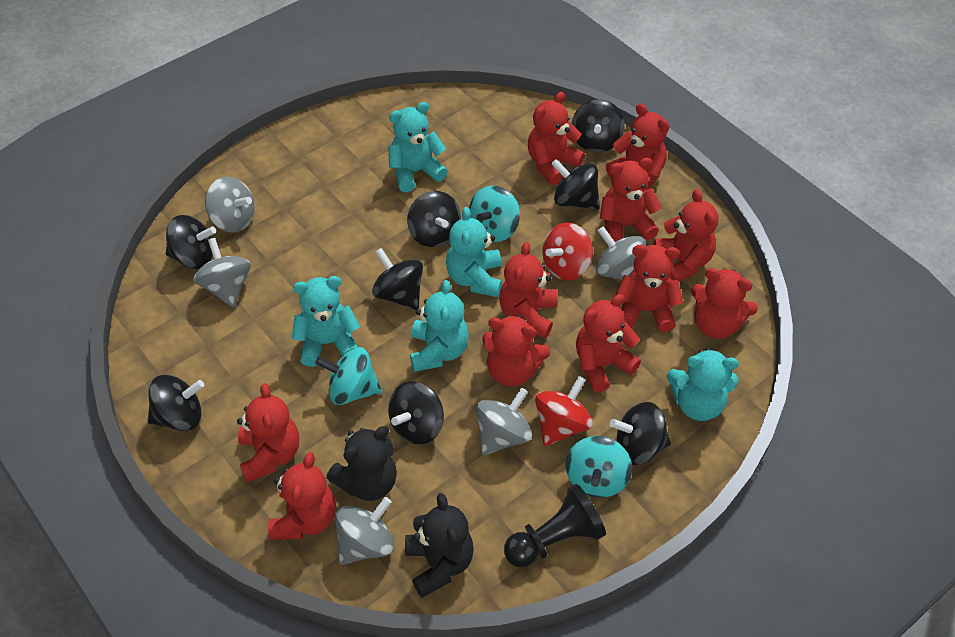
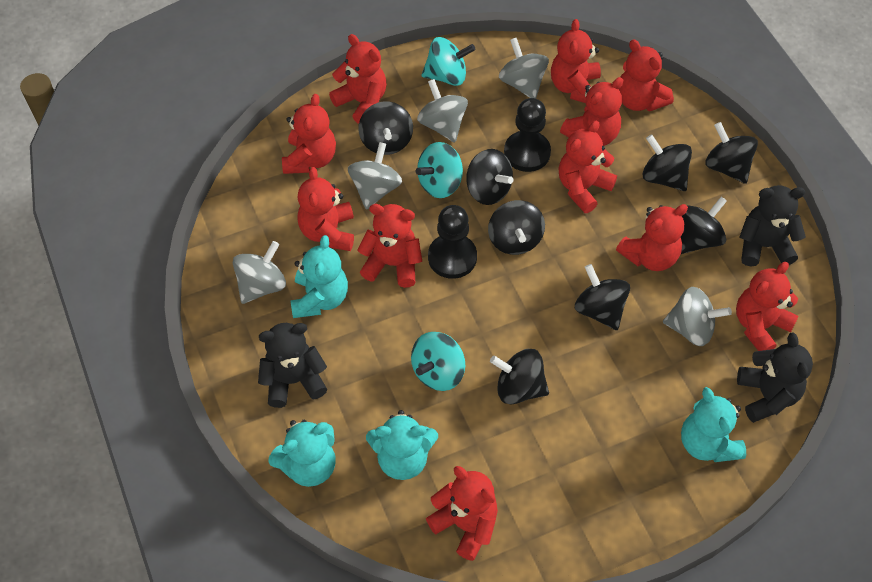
black pawn: 1 -> 2
black teddy bear: 2 -> 3
red spinning top: 2 -> 0
turquoise teddy bear: 5 -> 4

